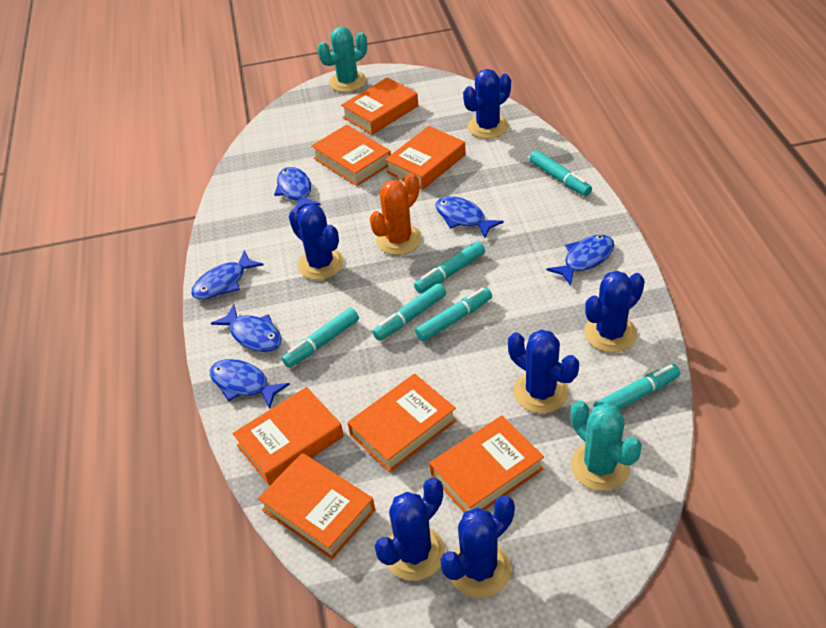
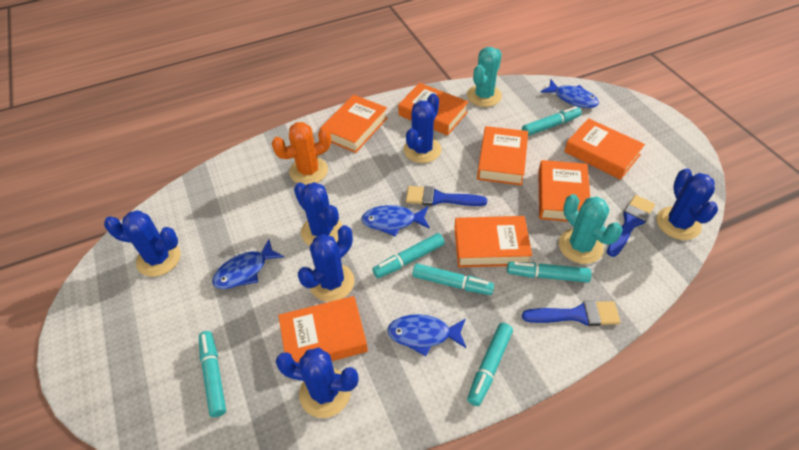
blue brush: 0 -> 3
blue fish: 6 -> 4

